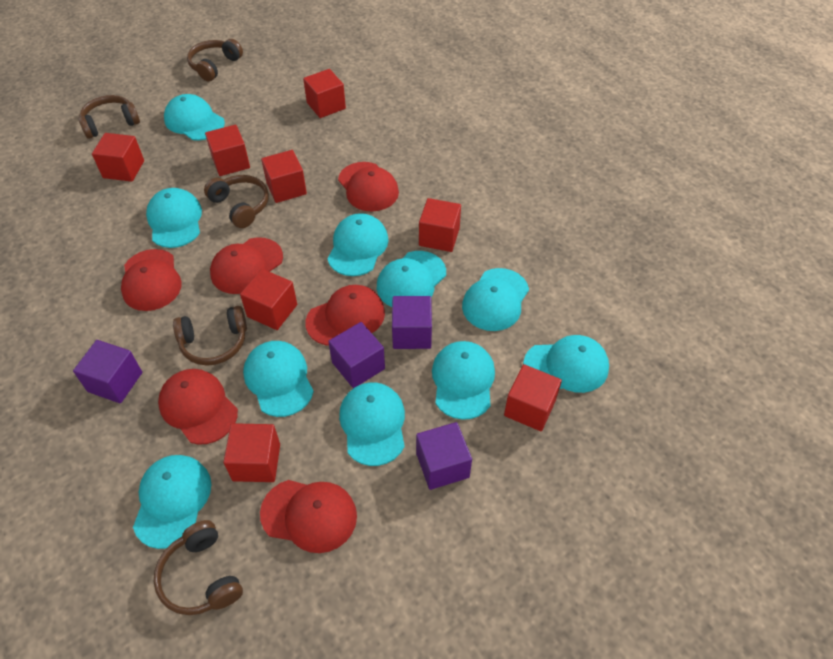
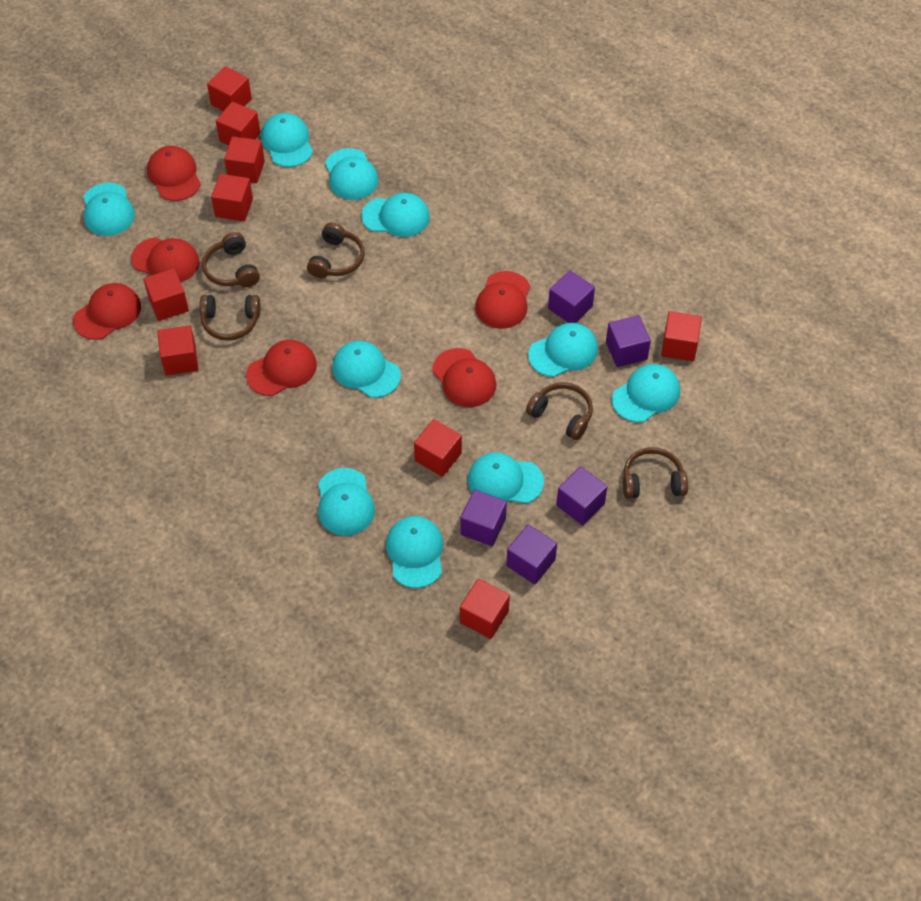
purple cube: 4 -> 5
red cube: 8 -> 9

